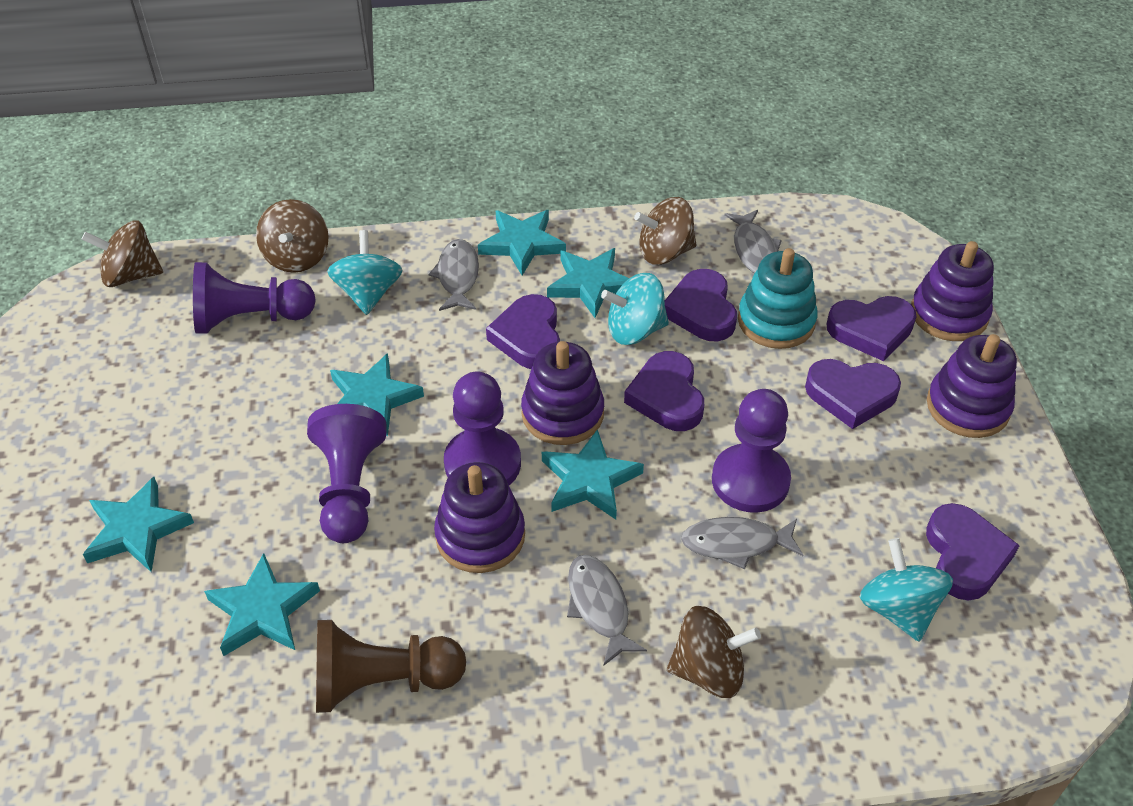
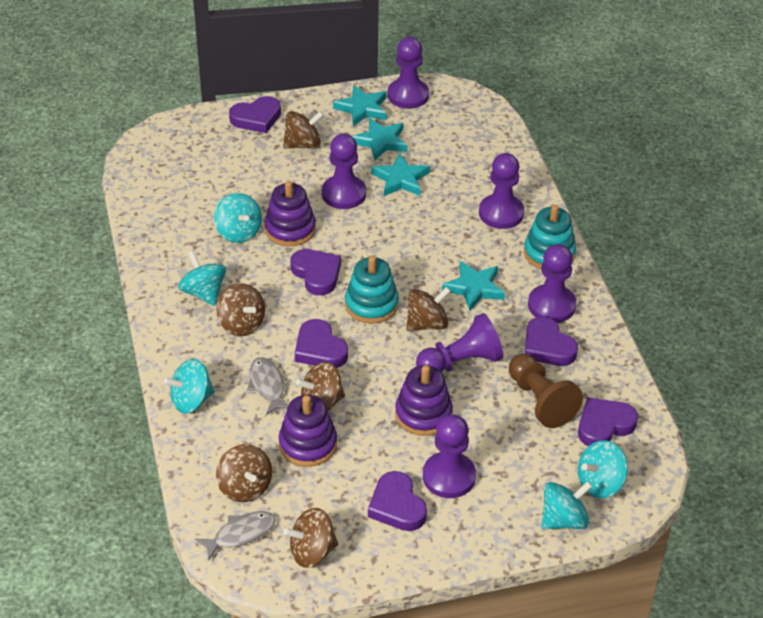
brown spinning top: 4 -> 6
grey fish: 4 -> 2
purple pawn: 4 -> 6
purple stacking toy: 4 -> 3
turquoise spinning top: 3 -> 5
turquoise stacking toy: 1 -> 2
turquoise star: 6 -> 4

